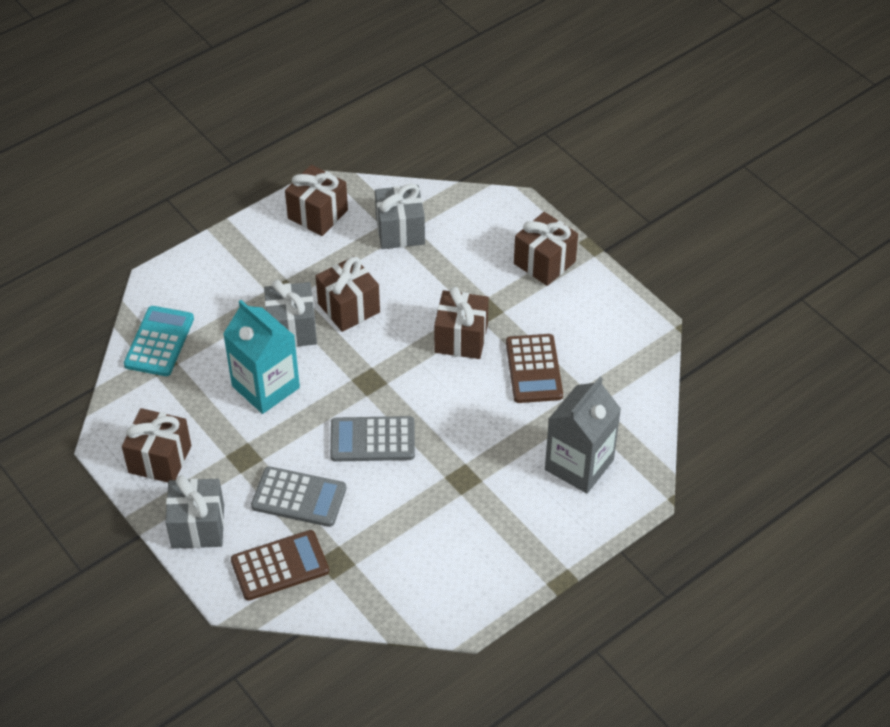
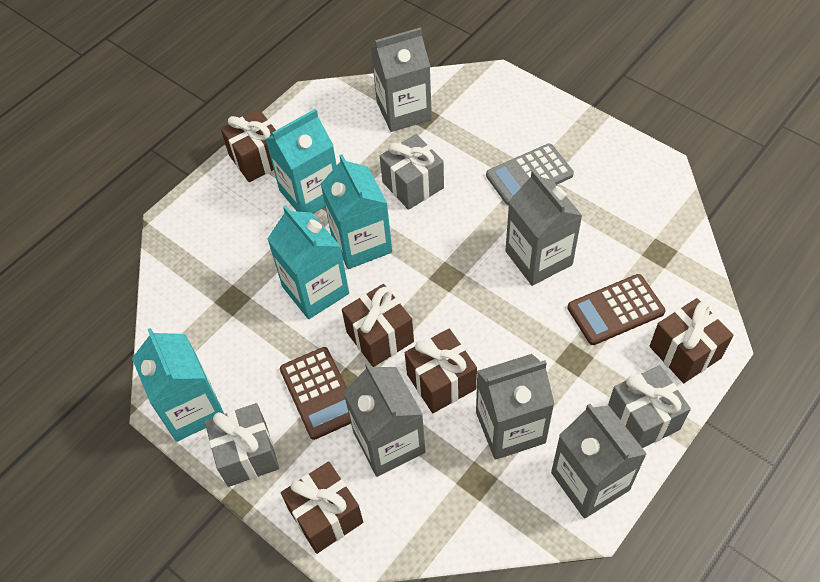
grey calculator: 2 -> 1
grey carton: 1 -> 5
turquoise calculator: 1 -> 0
turquoise carton: 1 -> 4

